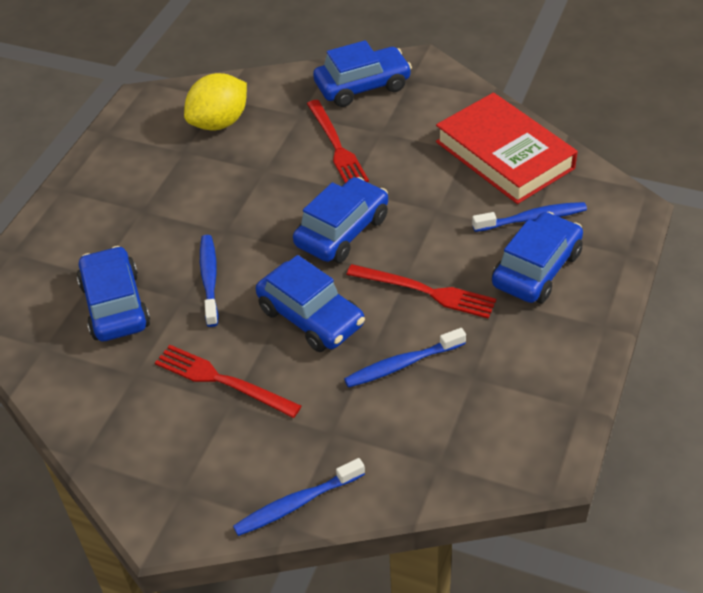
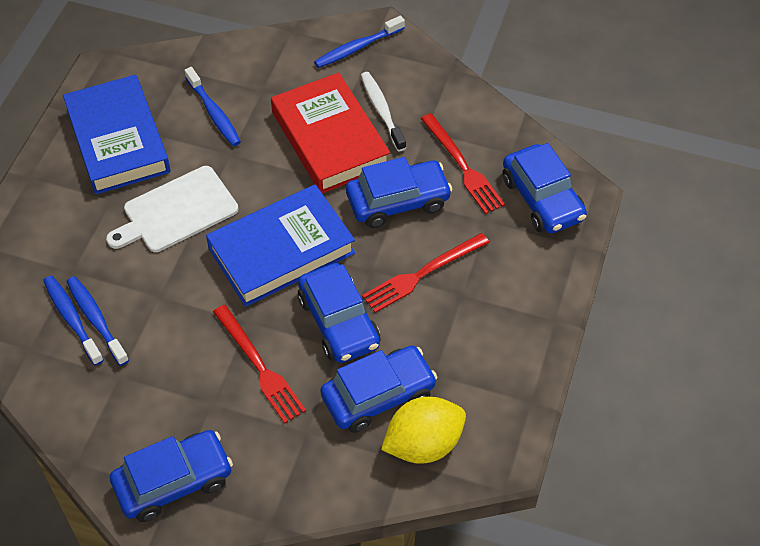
blue book: 0 -> 2
white cutting board: 0 -> 1
white toothbrush: 0 -> 1

